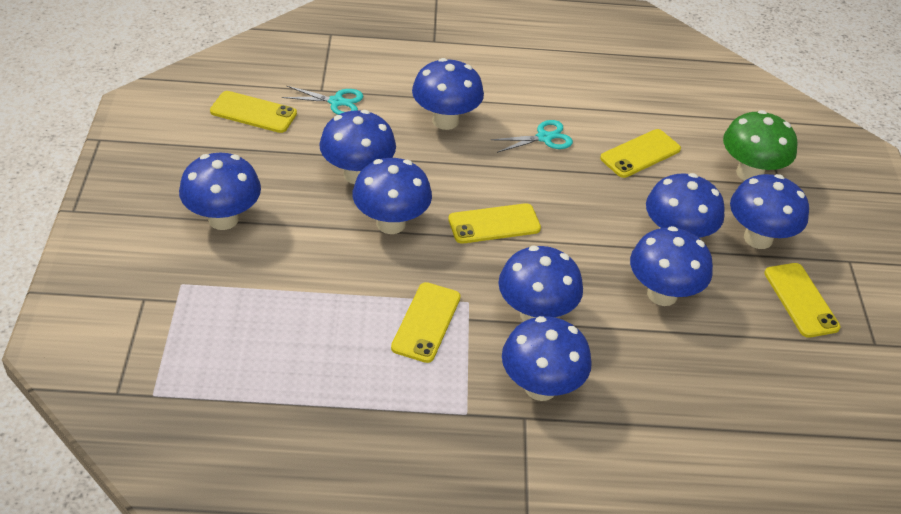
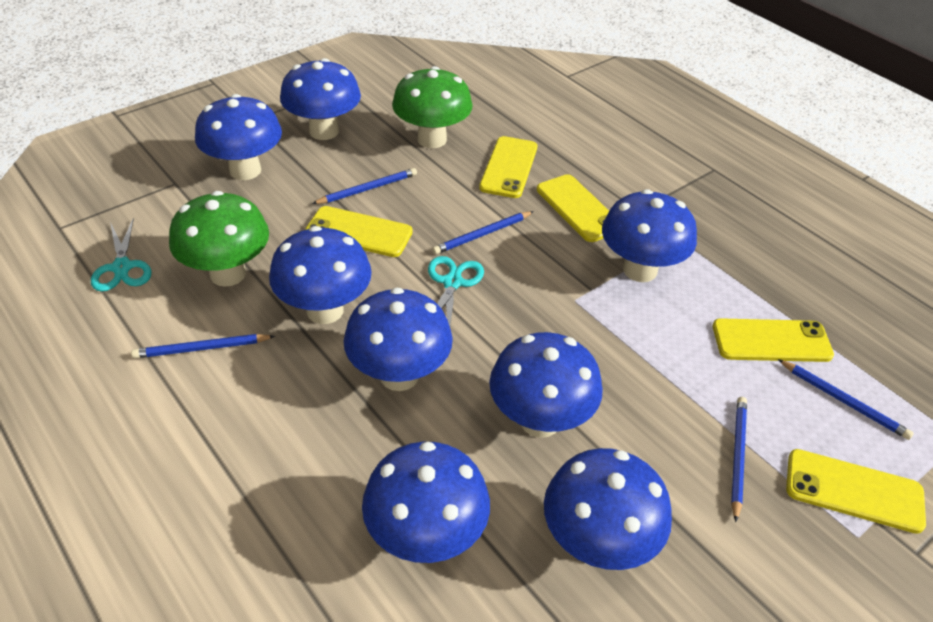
blue mushroom: 9 -> 8
blue pencil: 0 -> 5
green mushroom: 1 -> 2

